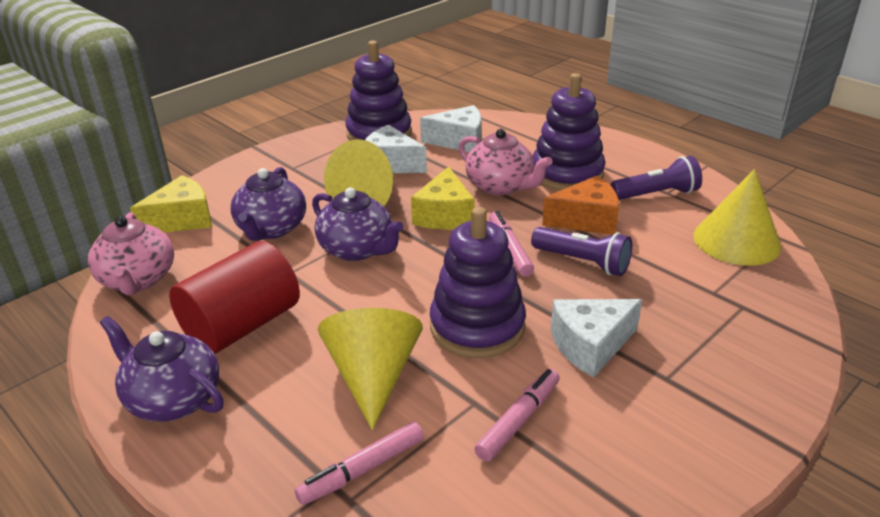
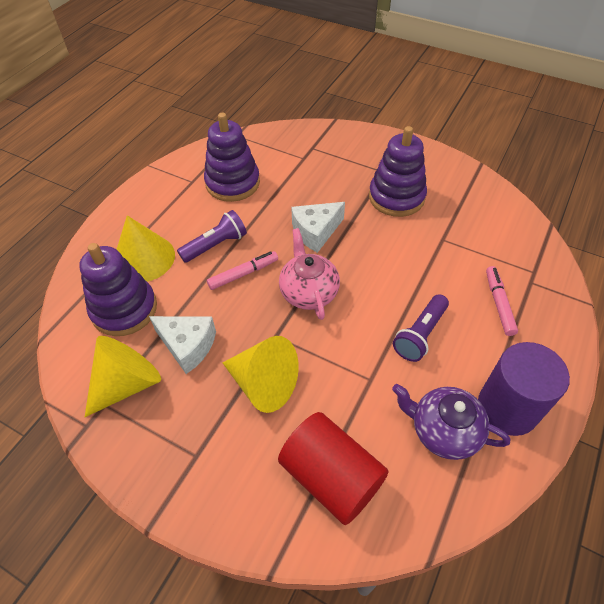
orange cheese: 1 -> 0
pink marker: 3 -> 2
pink teapot: 2 -> 1
purple cylinder: 0 -> 1
purple teapot: 3 -> 1
white cheese: 3 -> 2
yellow cheese: 2 -> 0

